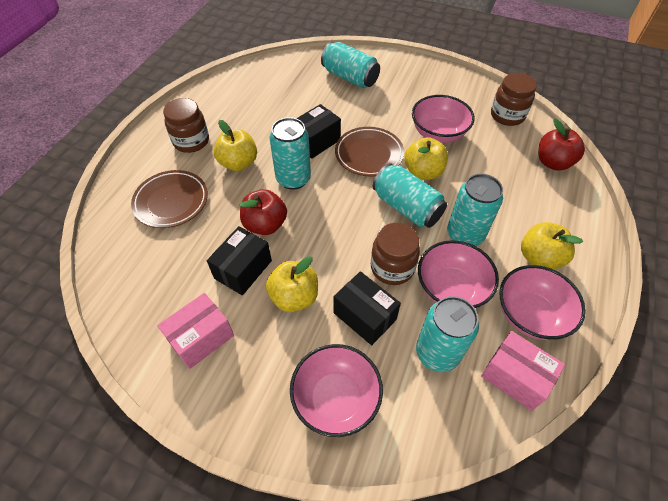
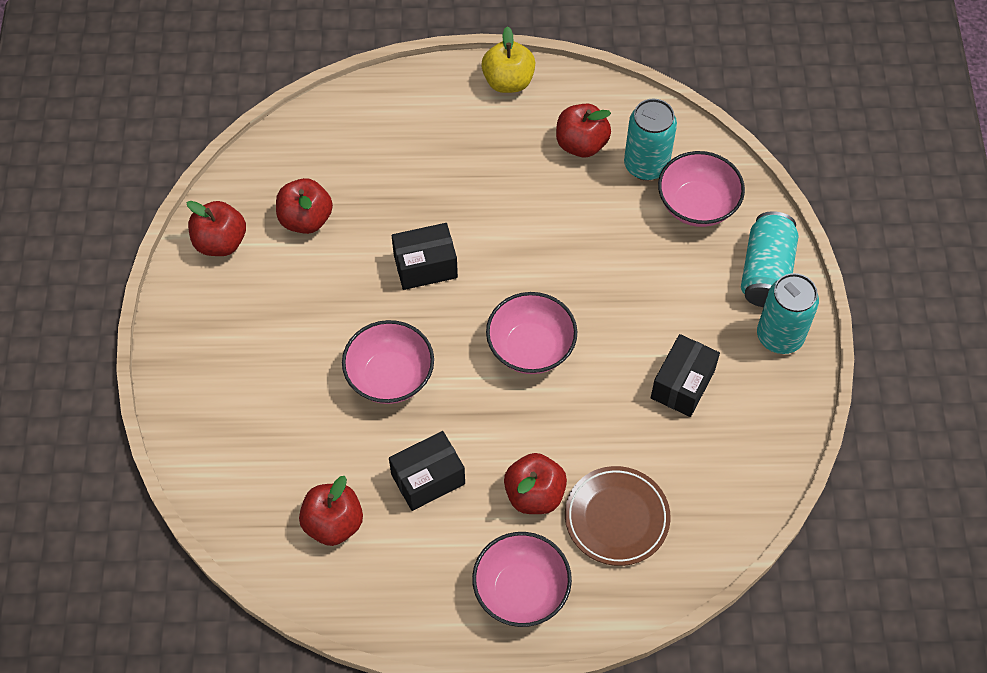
brown jar: 3 -> 0
brown plate: 2 -> 1
pink box: 2 -> 0
red apple: 2 -> 5
turquoise can: 5 -> 3
yellow apple: 4 -> 1

